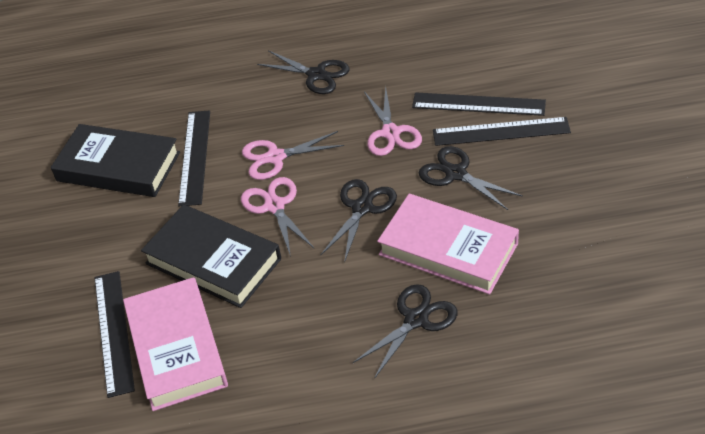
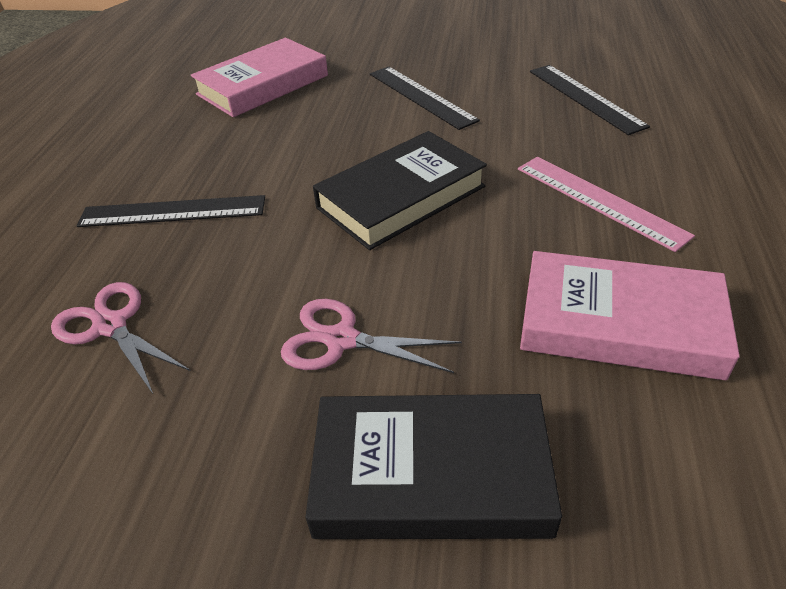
black ruler: 4 -> 3
black scissors: 4 -> 0
pink ruler: 0 -> 1
pink scissors: 3 -> 2

